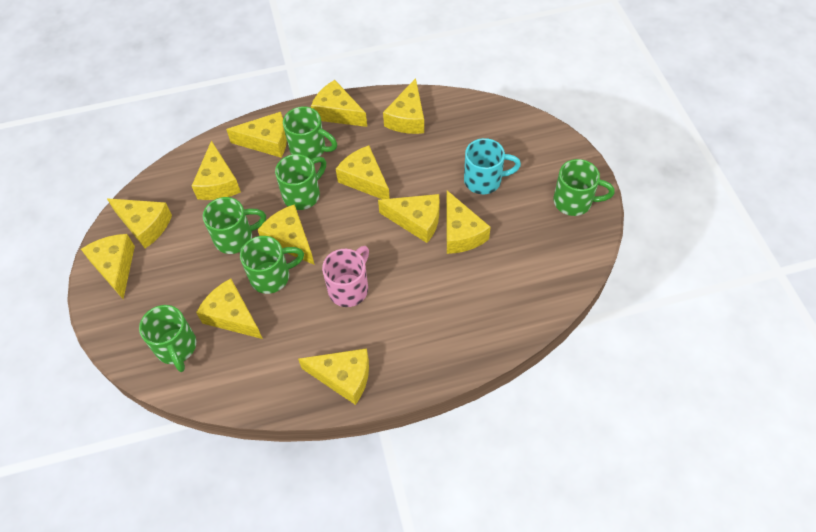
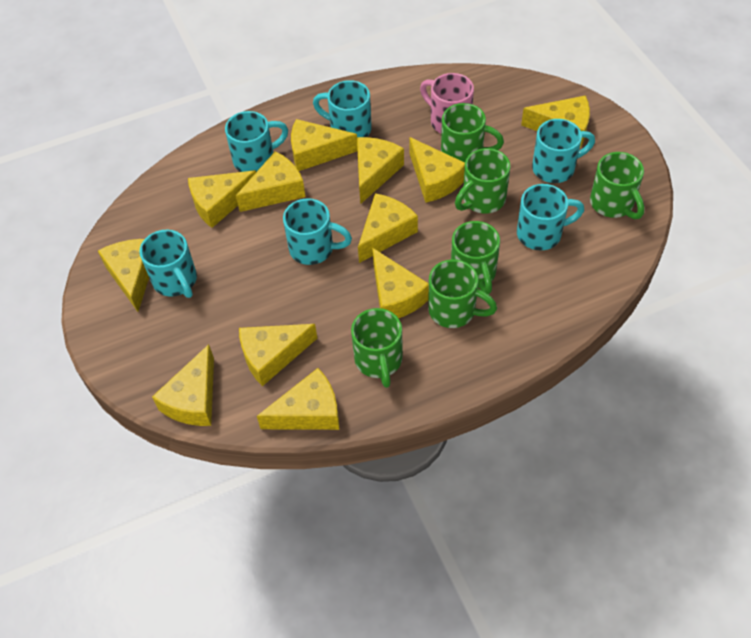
turquoise mug: 1 -> 6

